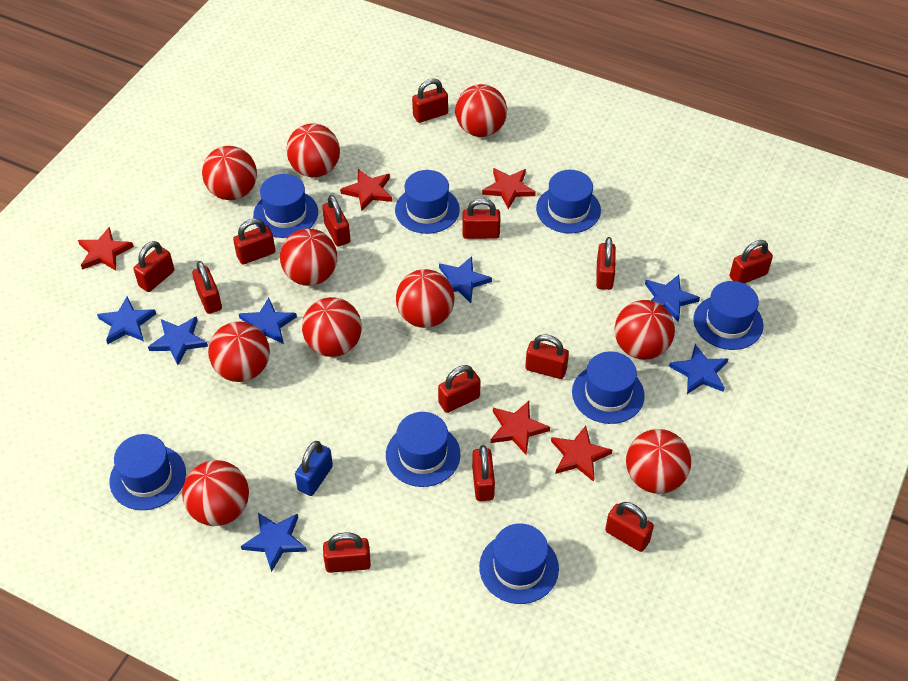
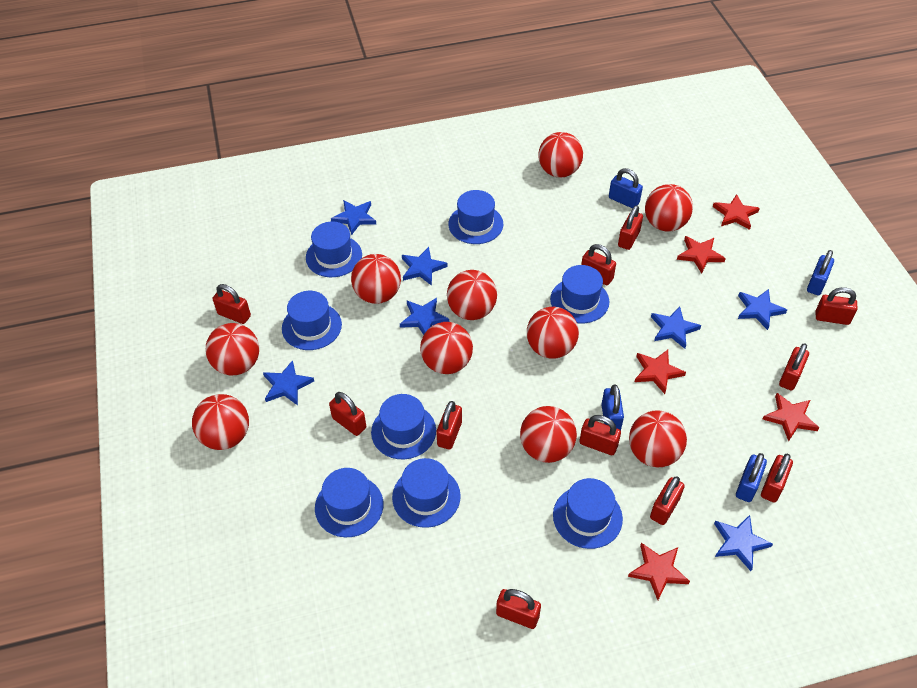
blue padlock: 1 -> 4
red padlock: 13 -> 11

